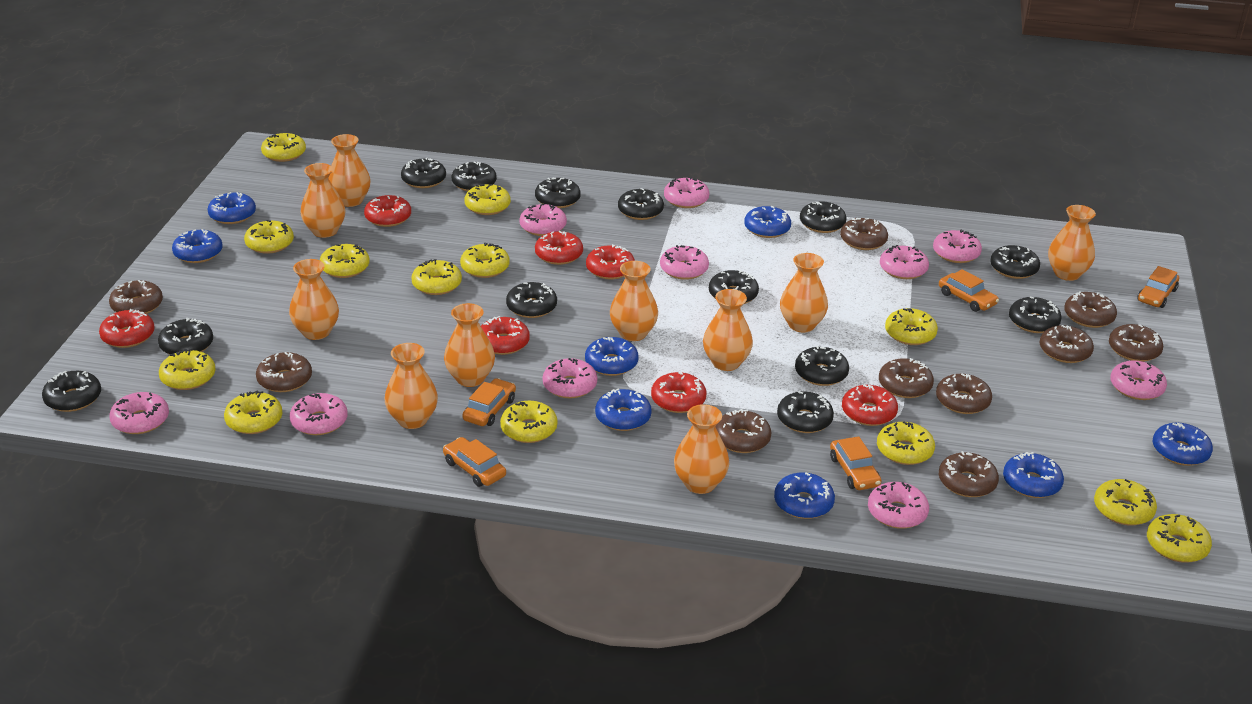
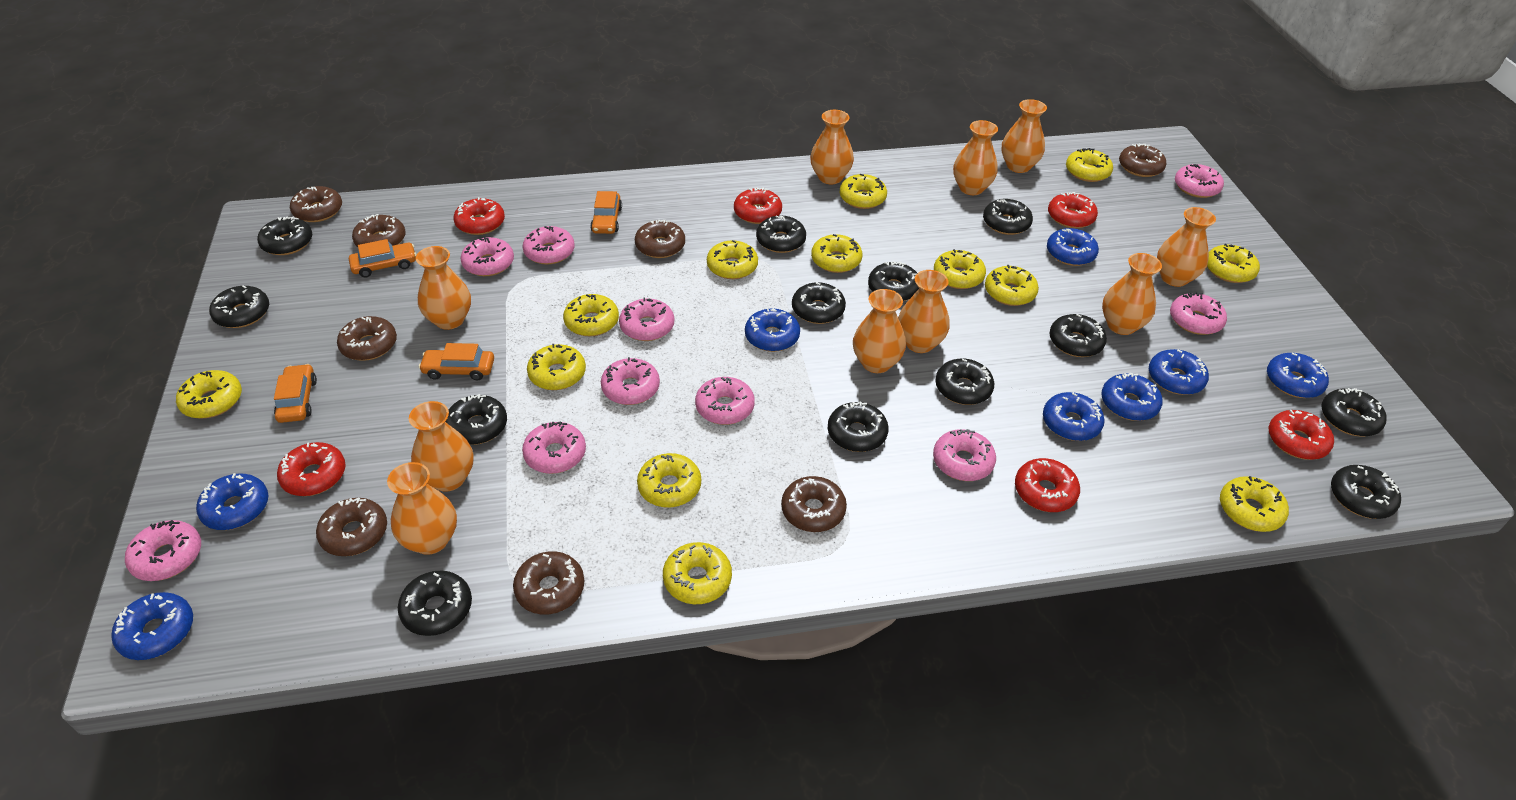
brown donut: 10 -> 8
orange car: 5 -> 4
red donut: 7 -> 6

